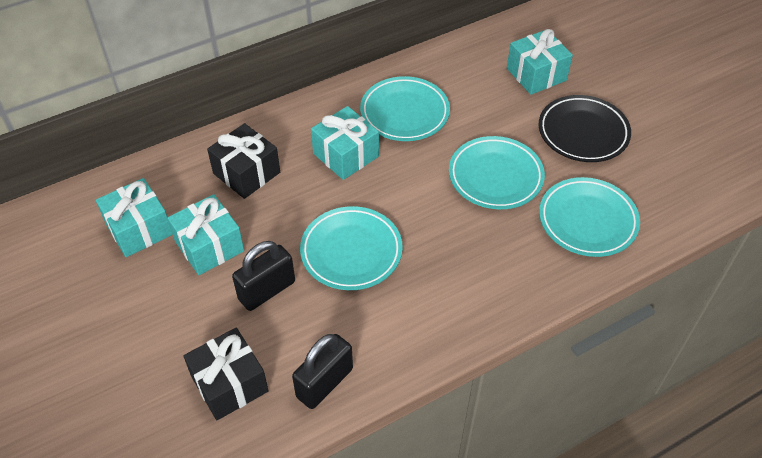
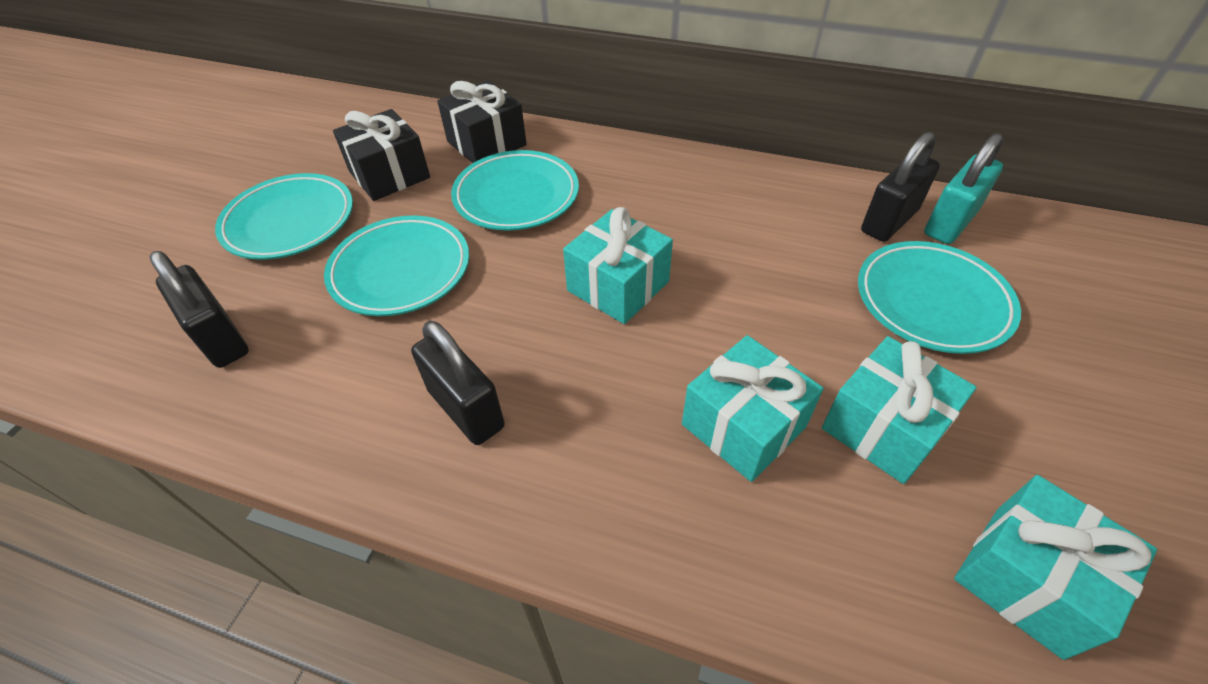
black padlock: 2 -> 3
black plate: 1 -> 0
turquoise padlock: 0 -> 1

